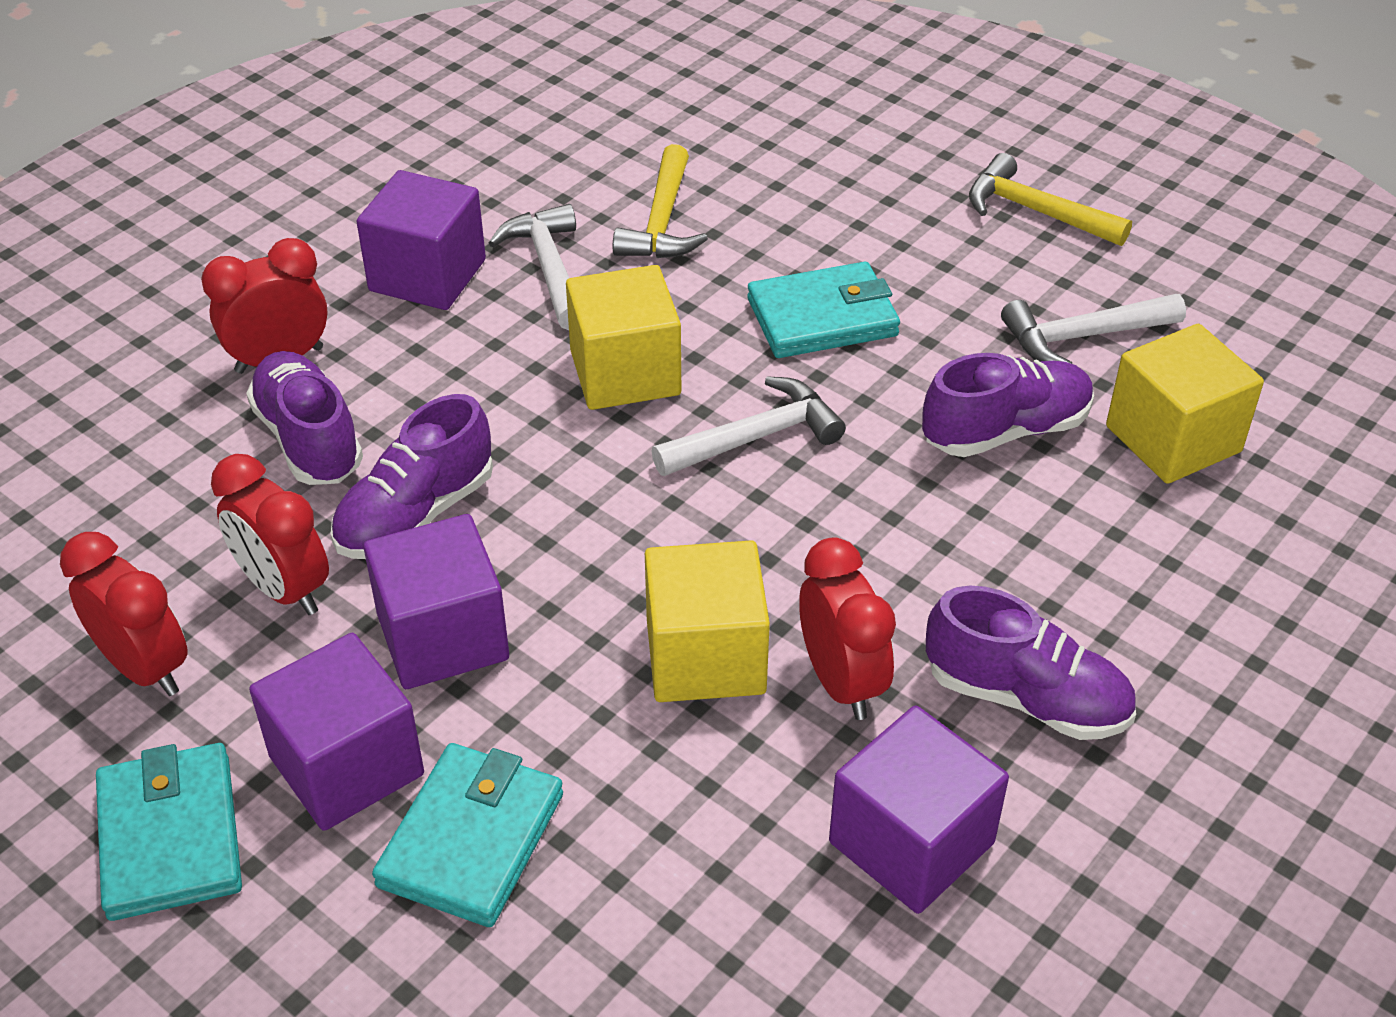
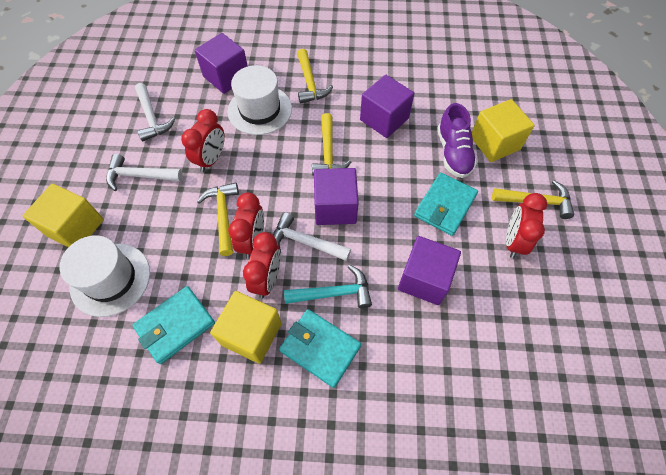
purple shoe: 4 -> 1
turquoise hammer: 0 -> 1
white hat: 0 -> 2
yellow hammer: 2 -> 4

